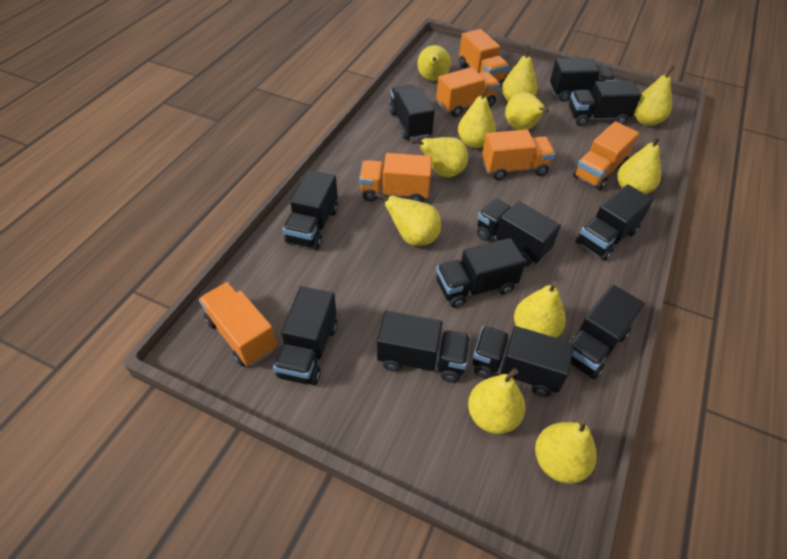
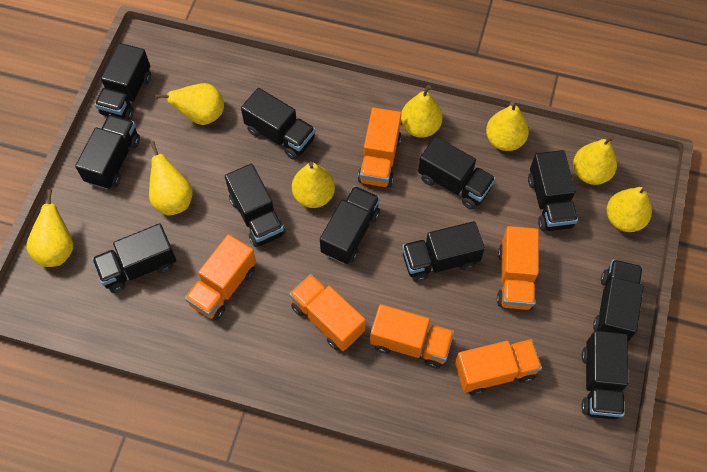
yellow pear: 11 -> 8

